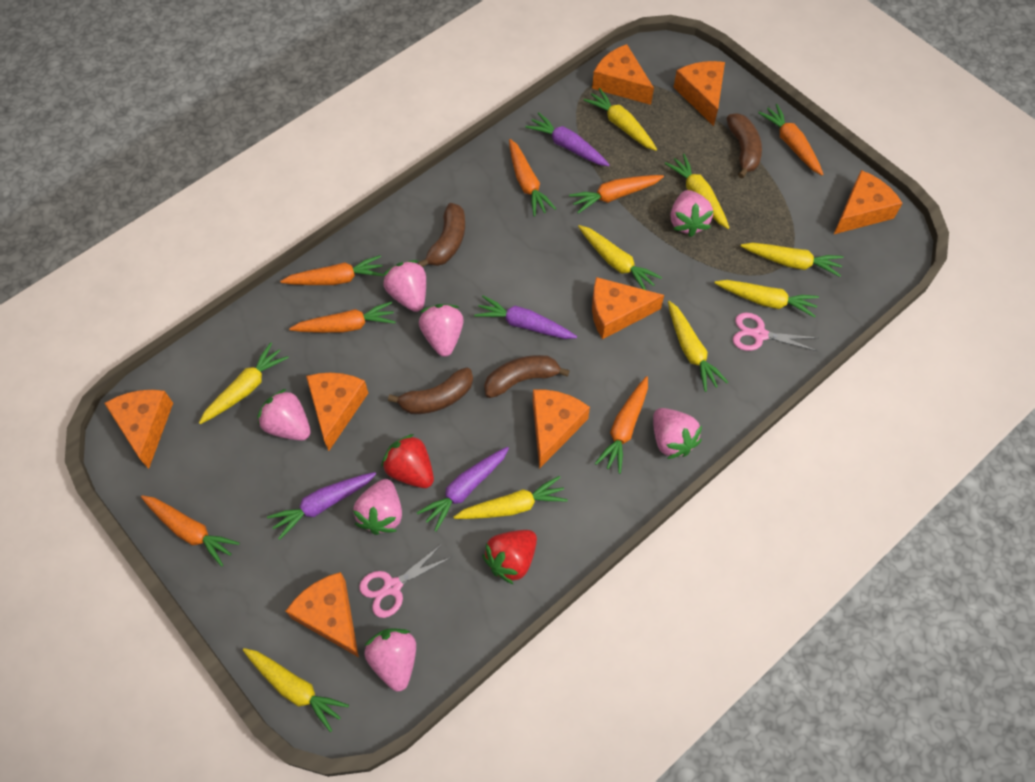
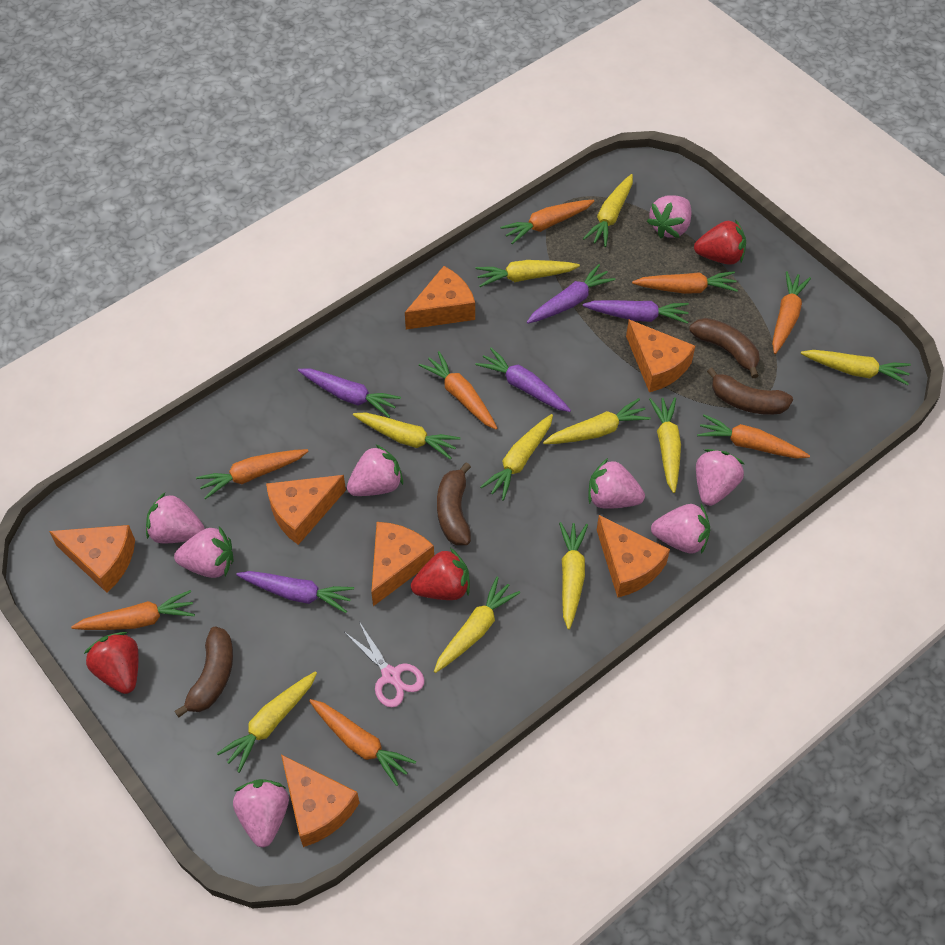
orange carrot: 7 -> 8
orange cheese: 8 -> 7
pink scissors: 2 -> 1
pink strawberry: 7 -> 8
purple carrot: 4 -> 5
red strawberry: 2 -> 3
yellow carrot: 9 -> 10

